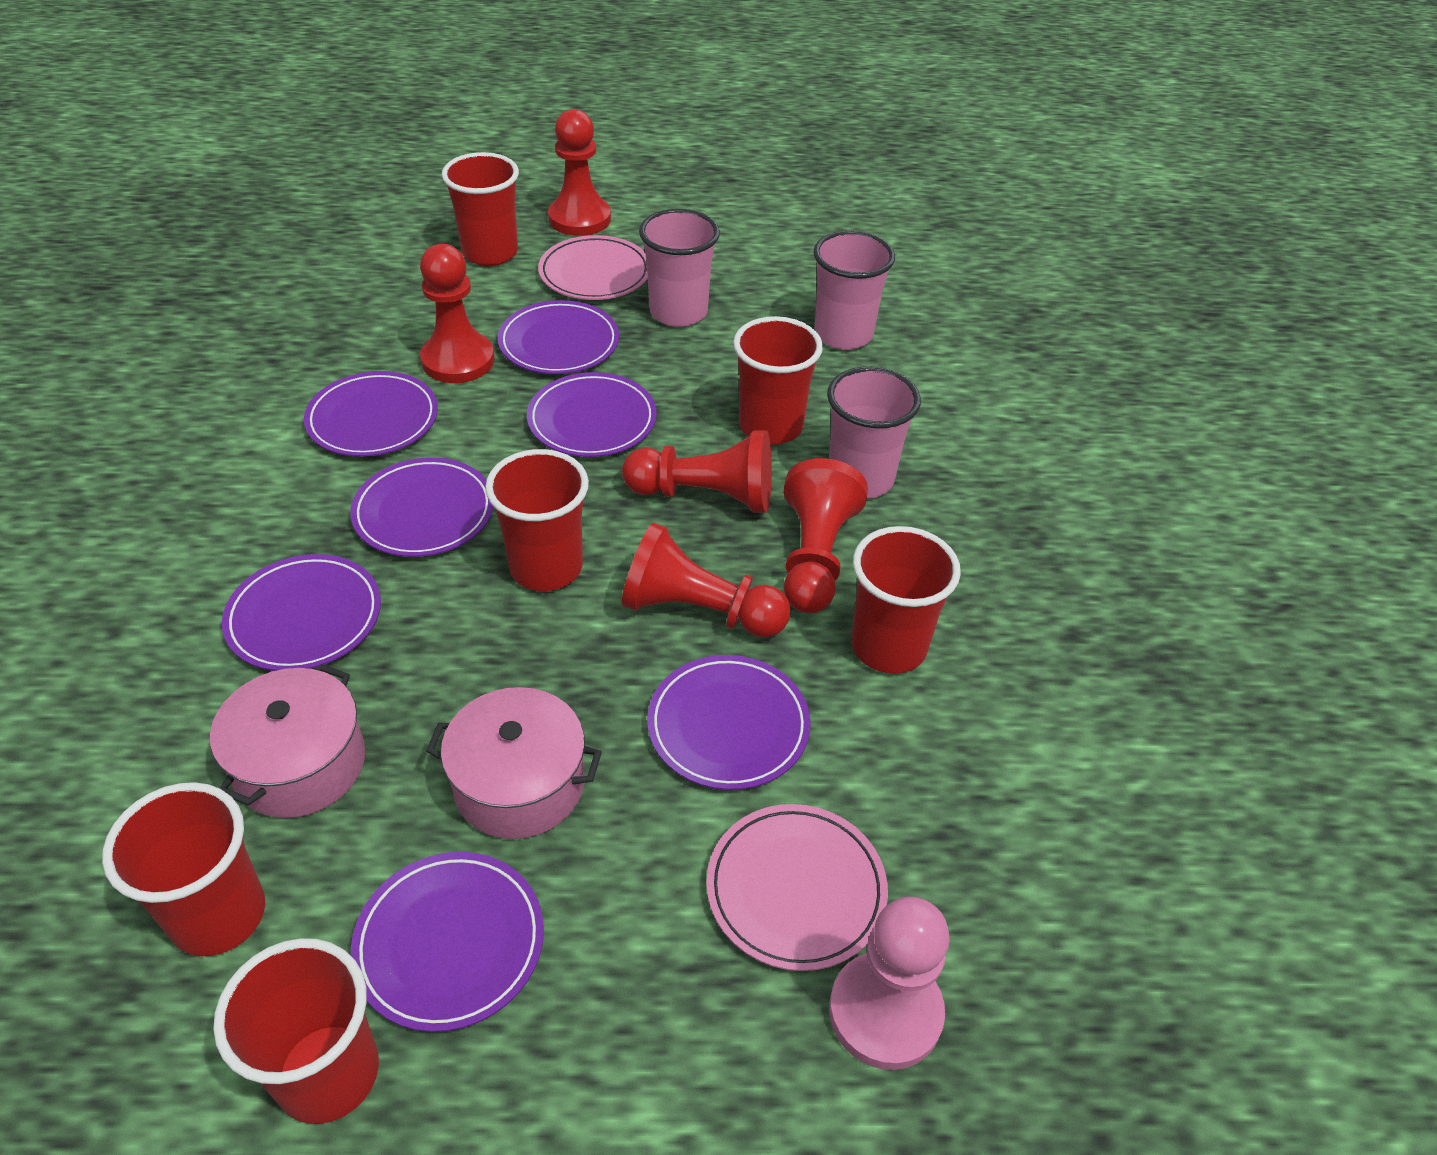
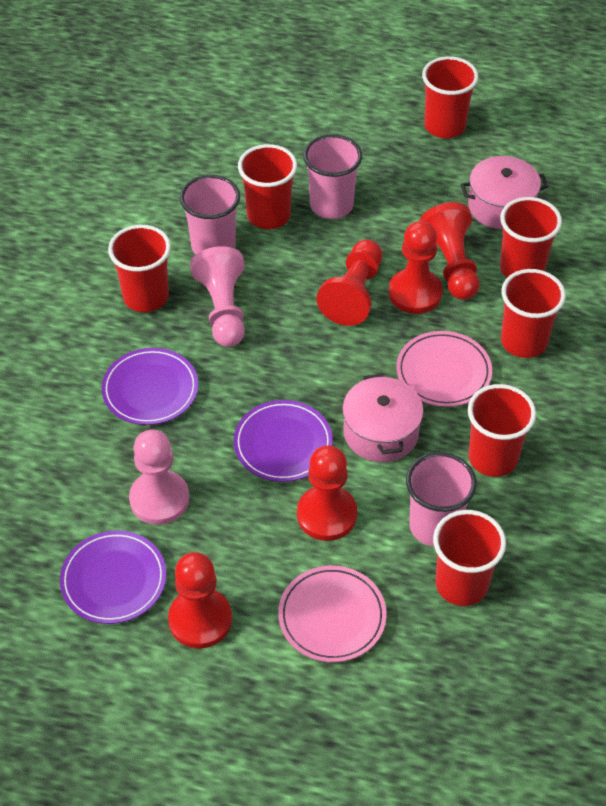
pink pawn: 1 -> 2
purple plate: 7 -> 3
red cup: 6 -> 7

